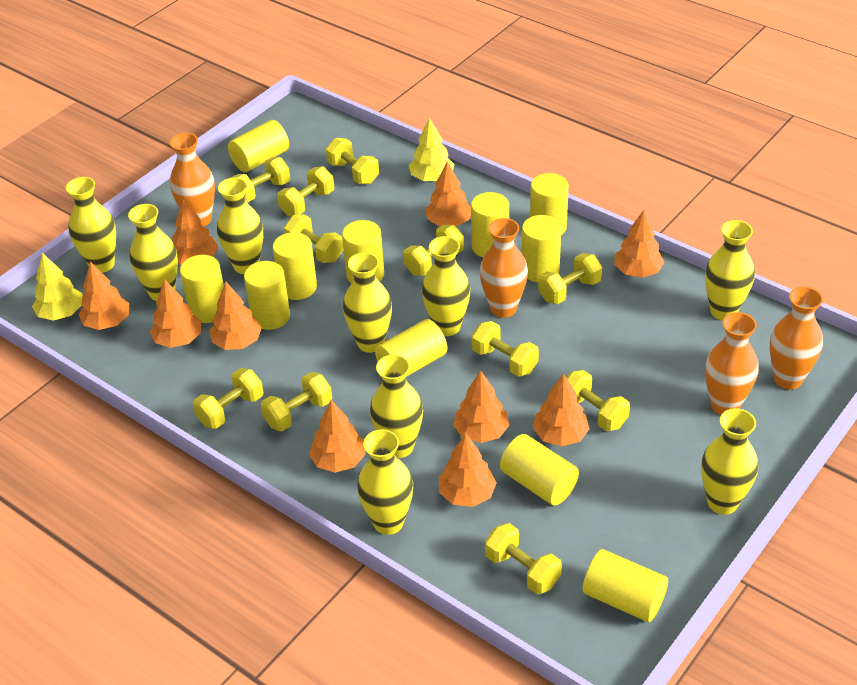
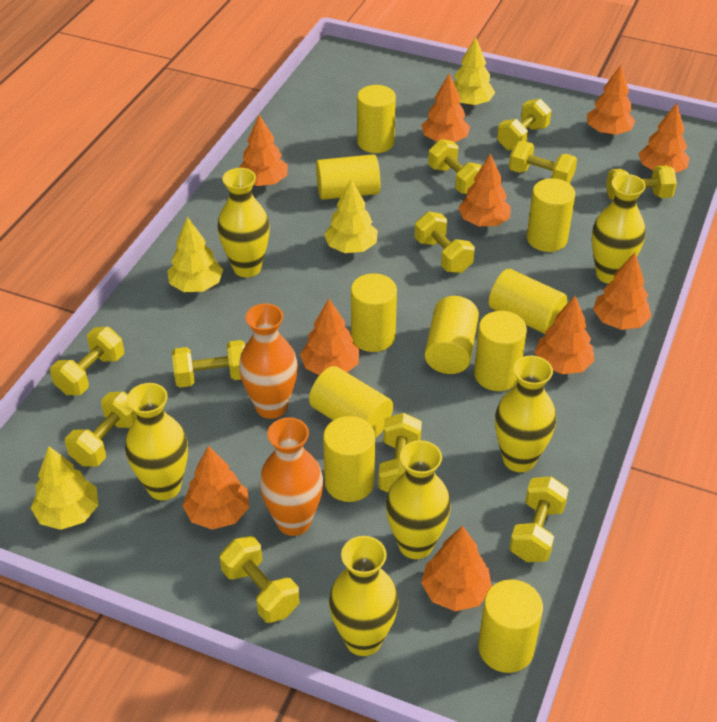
orange vase: 4 -> 2
yellow cylinder: 11 -> 10
yellow tree: 2 -> 4
yellow vase: 9 -> 6

